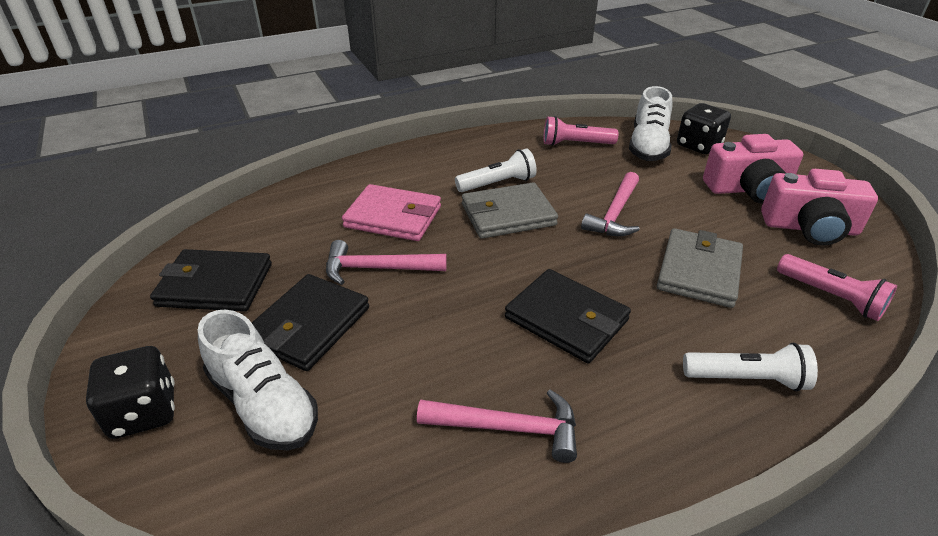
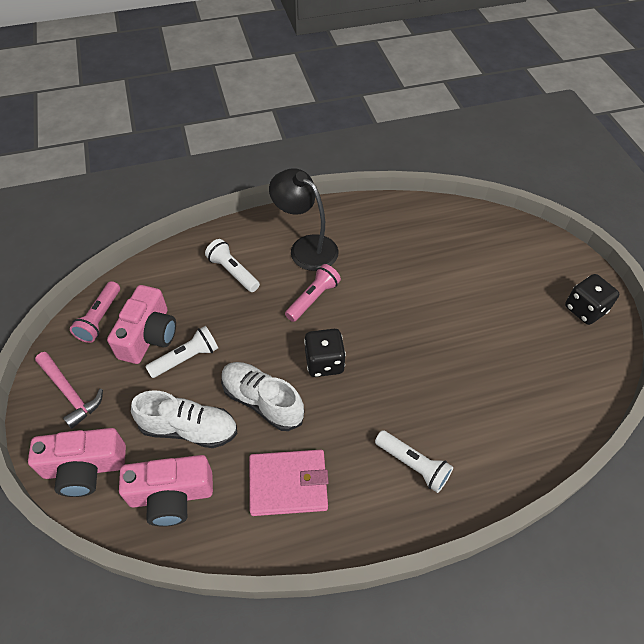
black lamp: 0 -> 1
black wallet: 3 -> 0
grey wallet: 2 -> 0
pink camera: 2 -> 3
pink hammer: 3 -> 1
white flashlight: 2 -> 3

